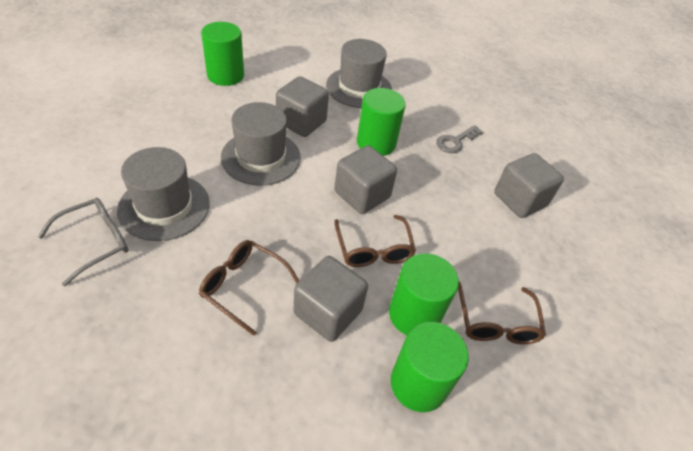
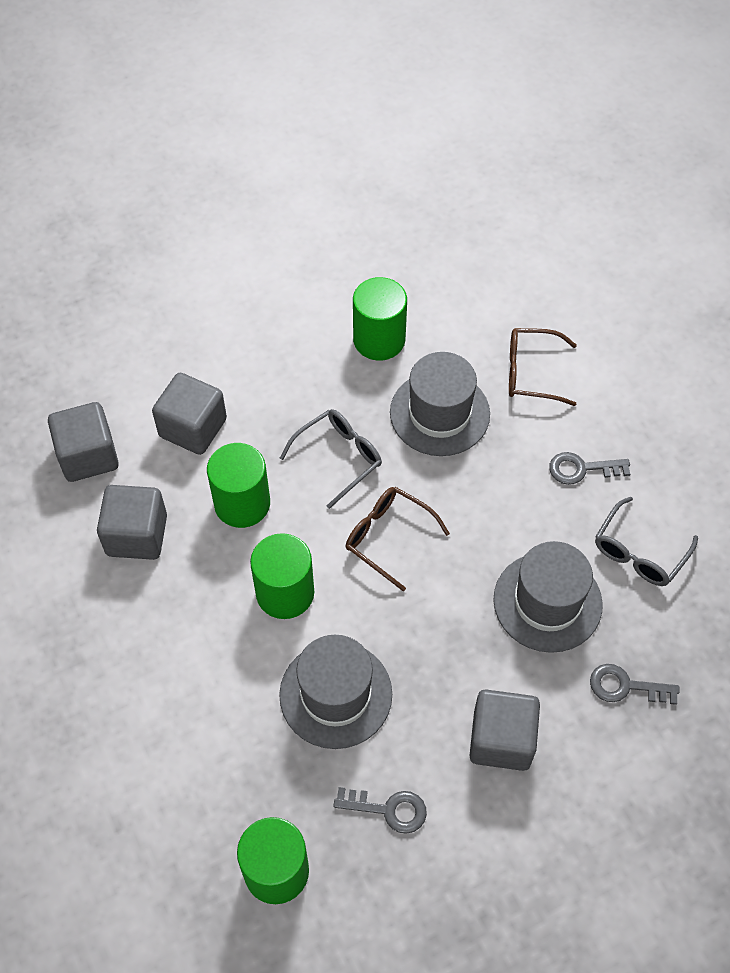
brown glasses: 3 -> 2
grey glasses: 1 -> 2
grey key: 1 -> 3

